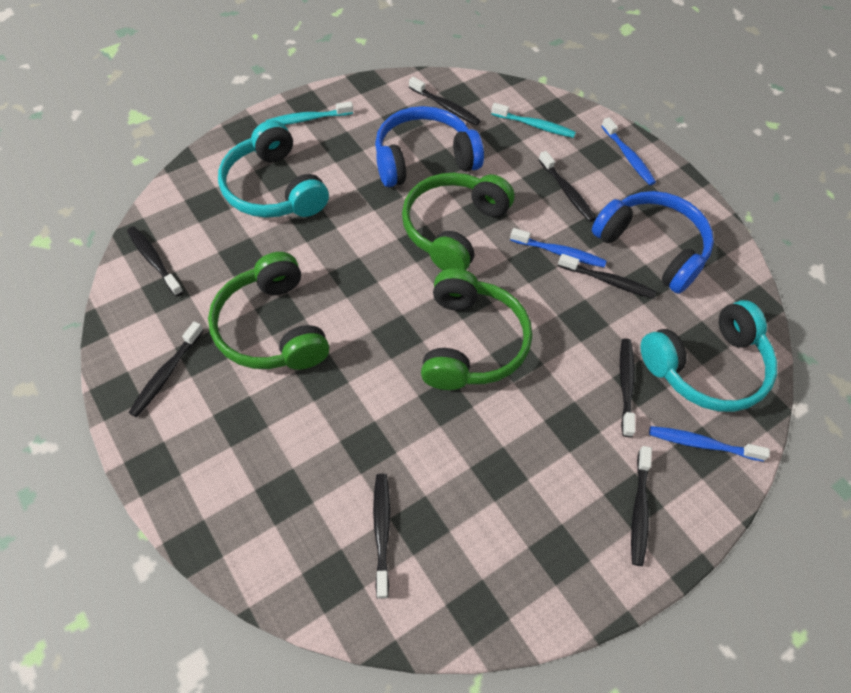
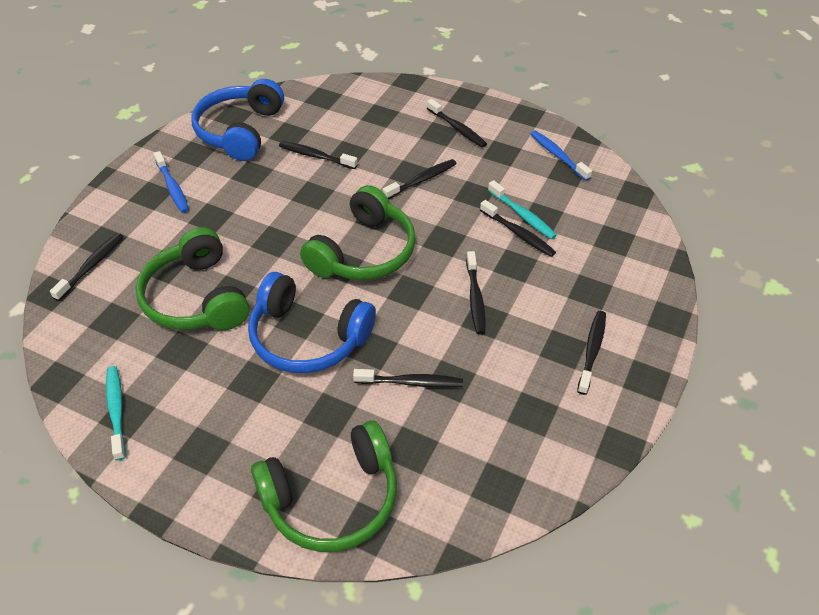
blue toothbrush: 3 -> 2
turquoise headphones: 2 -> 0

